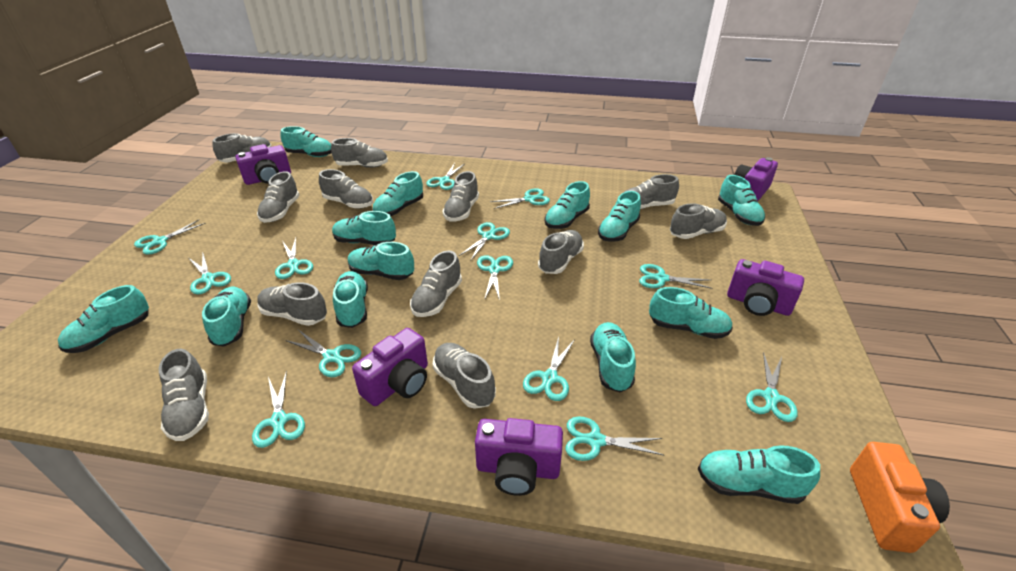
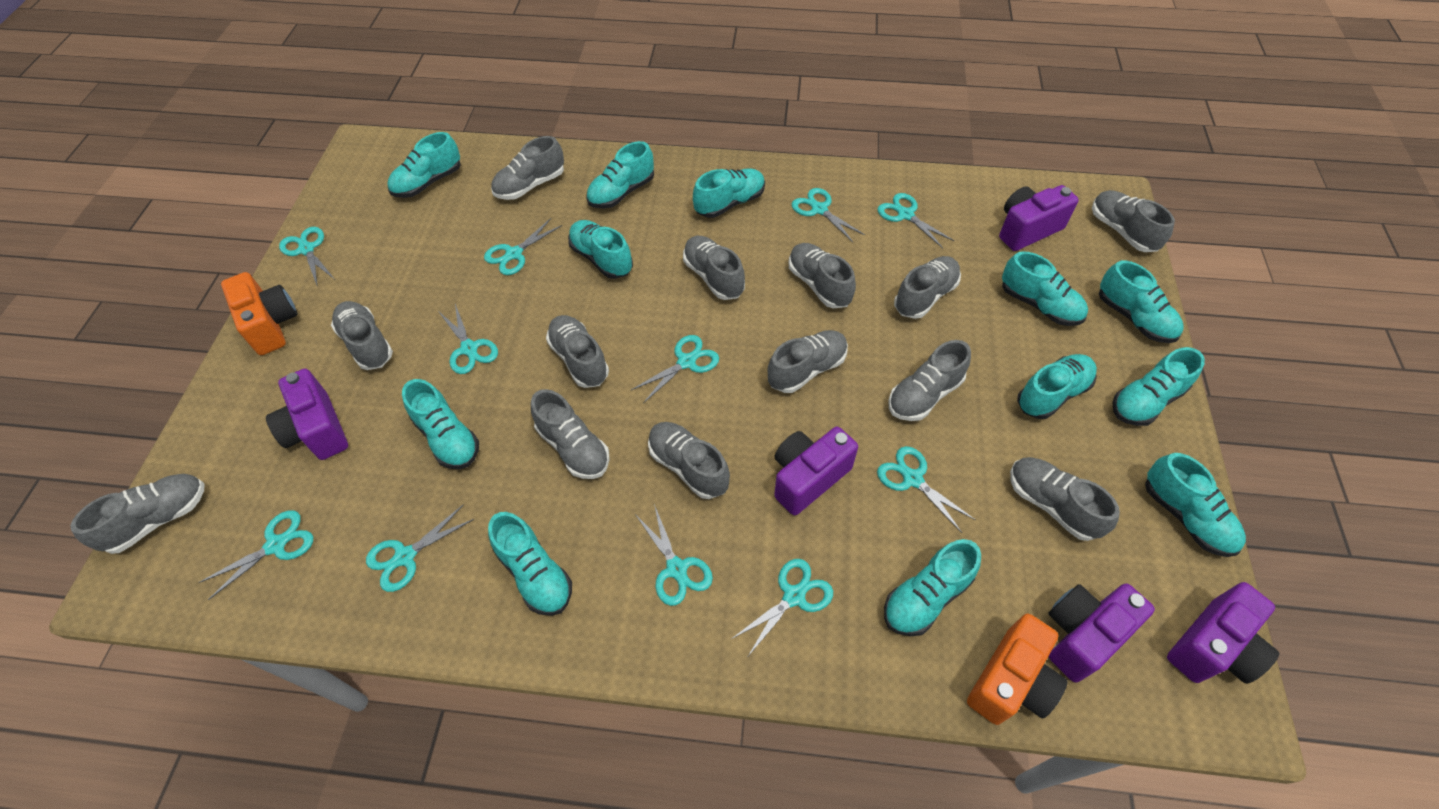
grey shoe: 12 -> 13
orange camera: 1 -> 2
turquoise scissors: 13 -> 11
turquoise shoe: 13 -> 12

